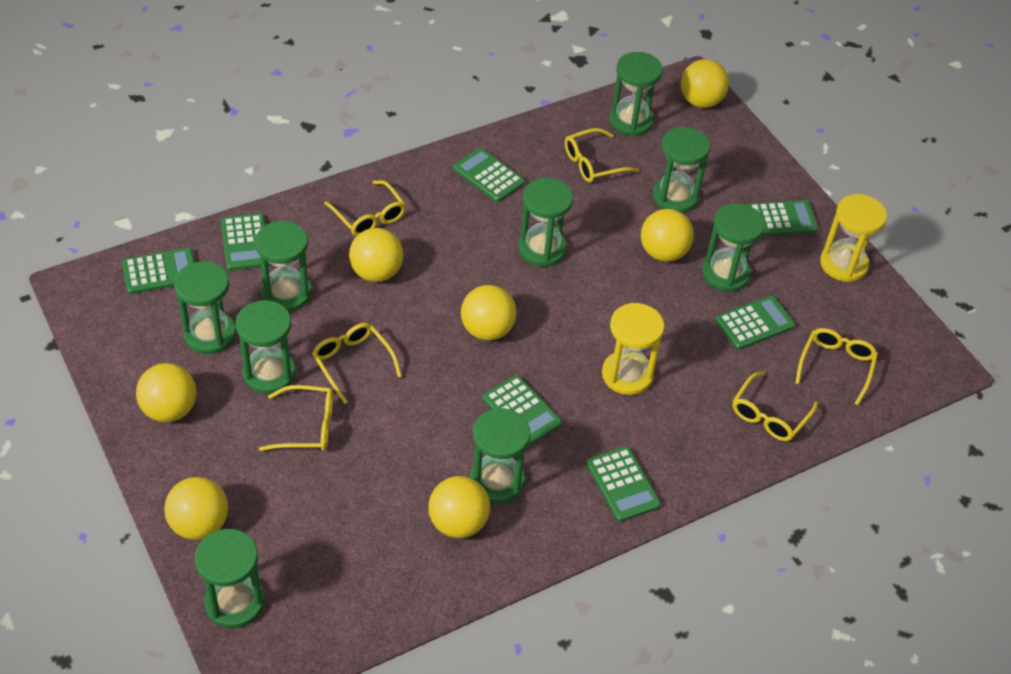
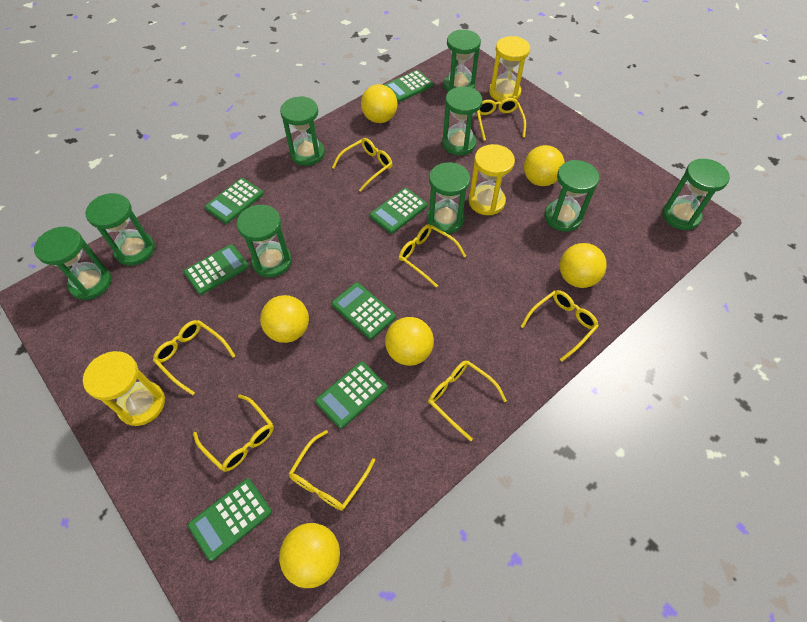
yellow ball: 7 -> 6
yellow glasses: 6 -> 8
yellow hourglass: 2 -> 3

